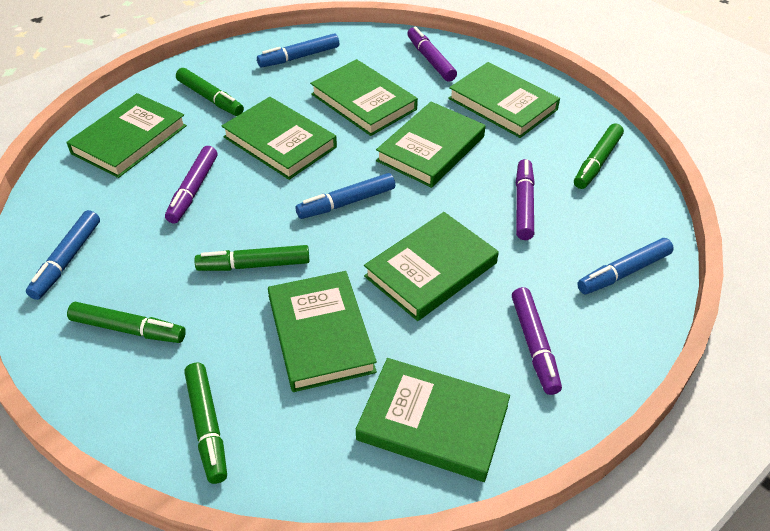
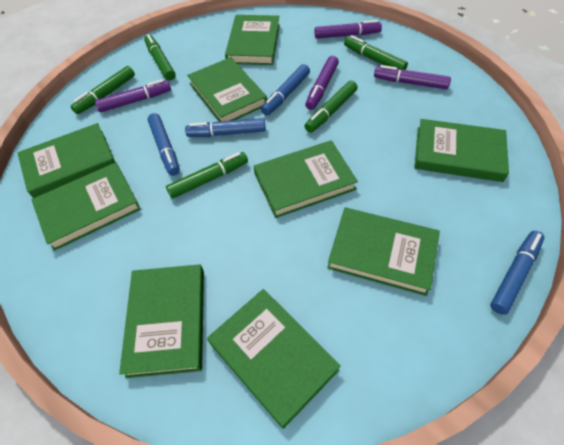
green book: 8 -> 9

